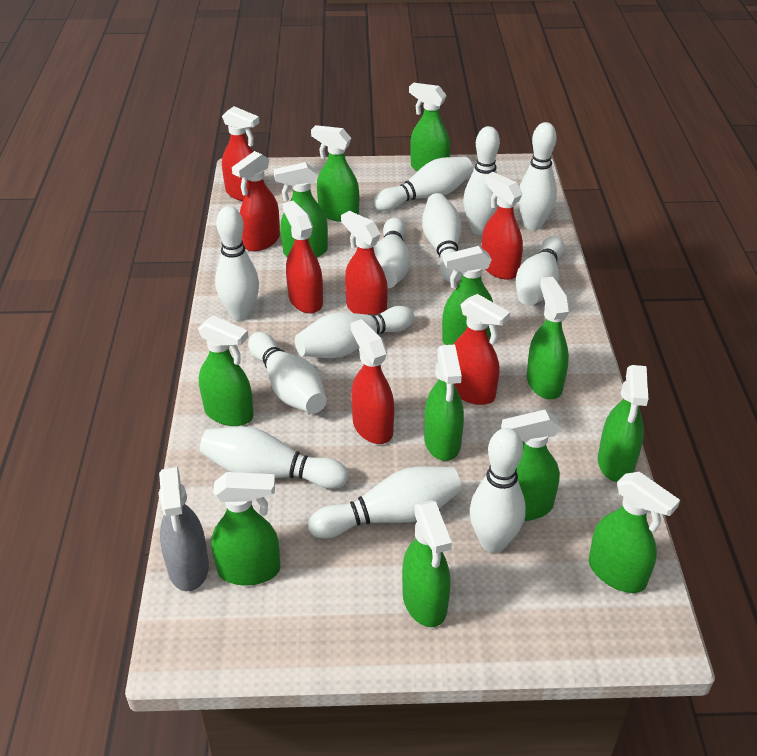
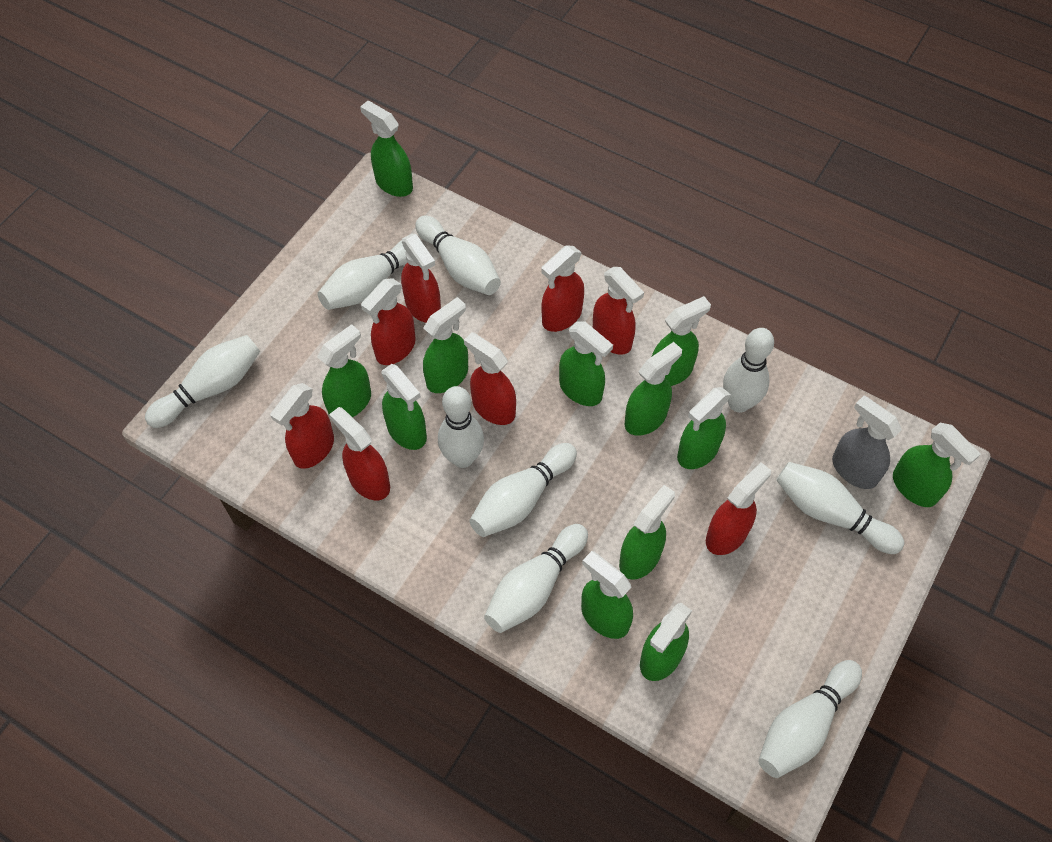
red spray bottle: 7 -> 8
white bowling pin: 12 -> 9

